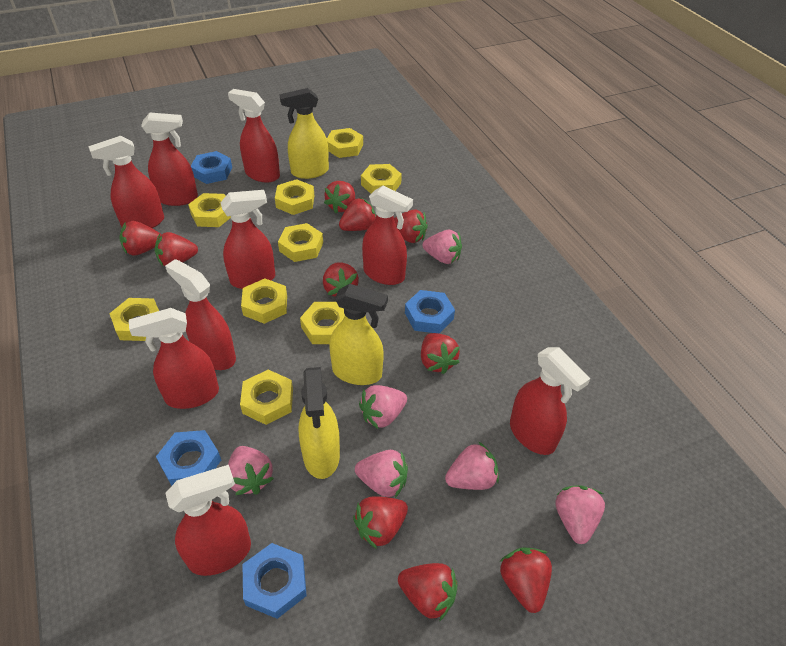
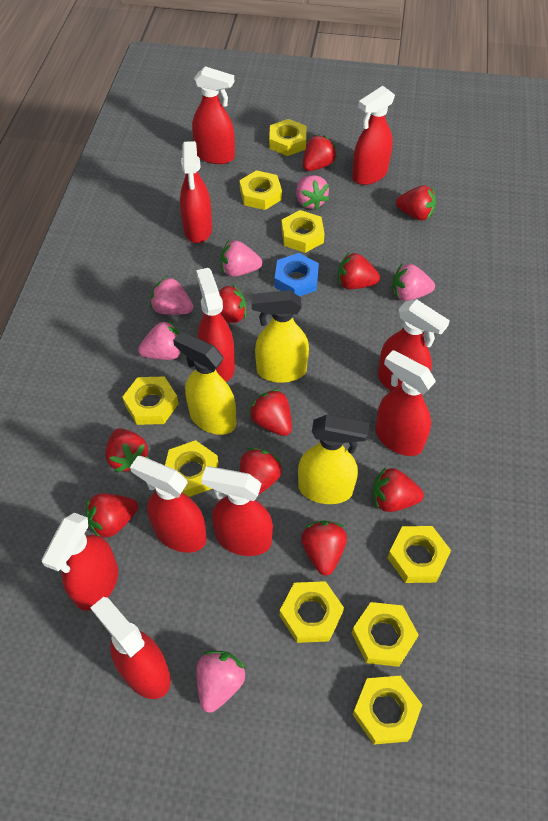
blue nut: 4 -> 1
red spray bottle: 9 -> 10

